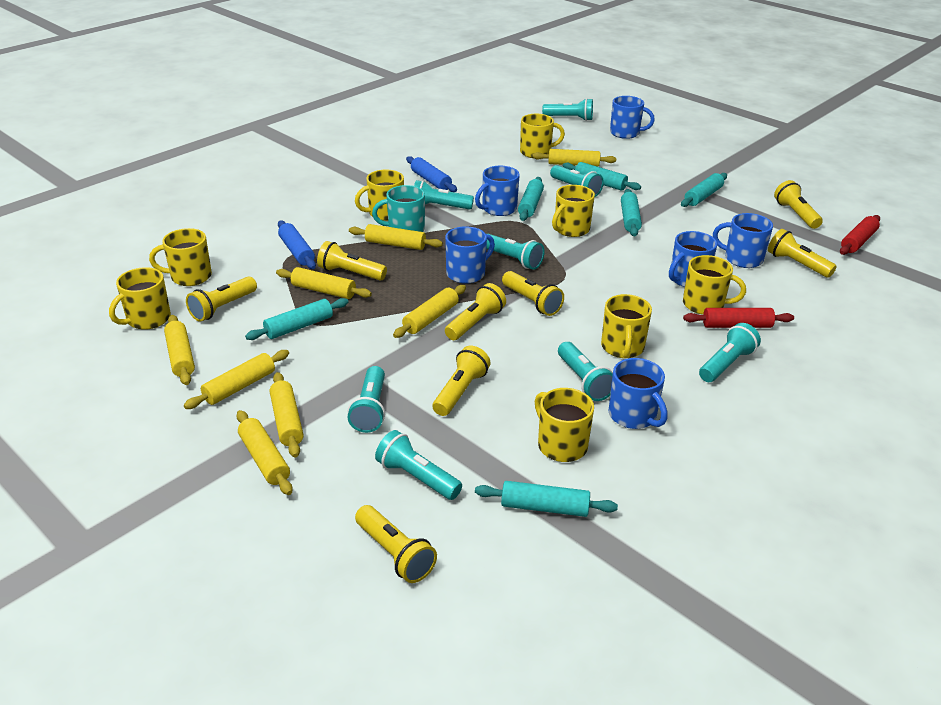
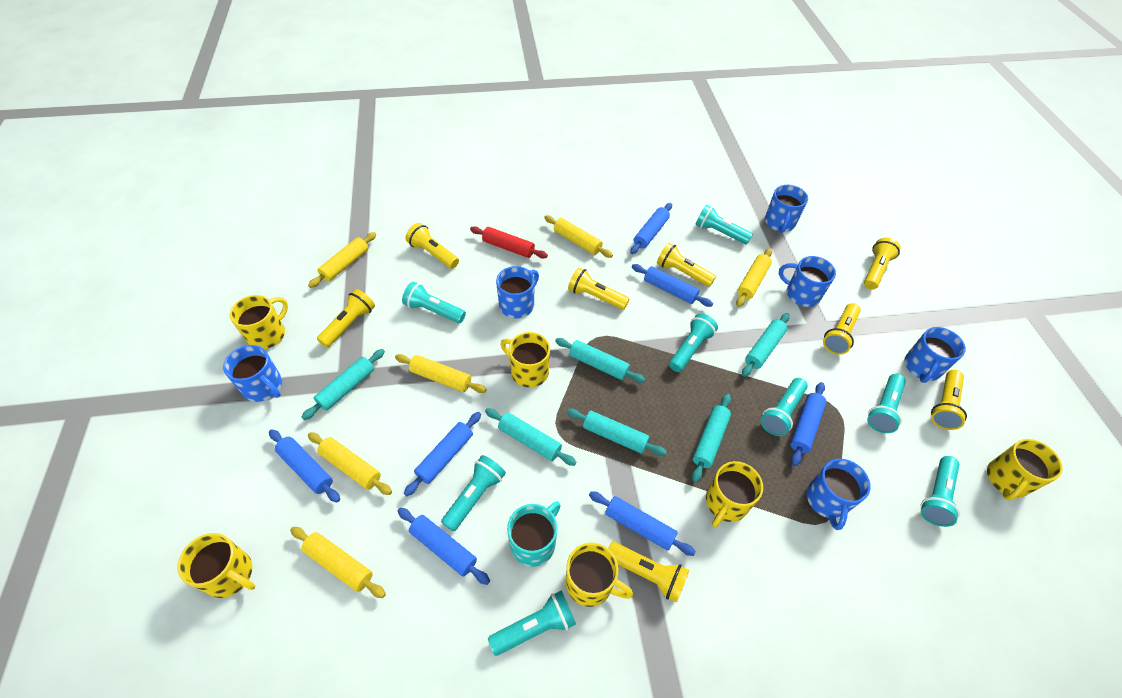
blue rolling pin: 2 -> 7
red rolling pin: 2 -> 1
yellow mug: 8 -> 6
yellow rolling pin: 8 -> 6

